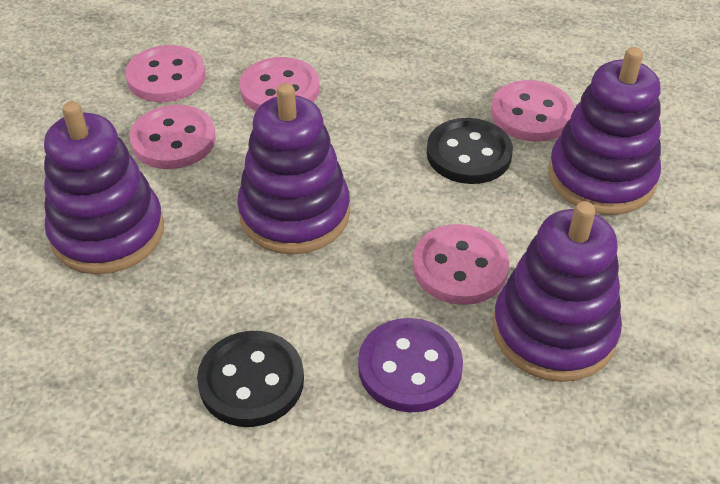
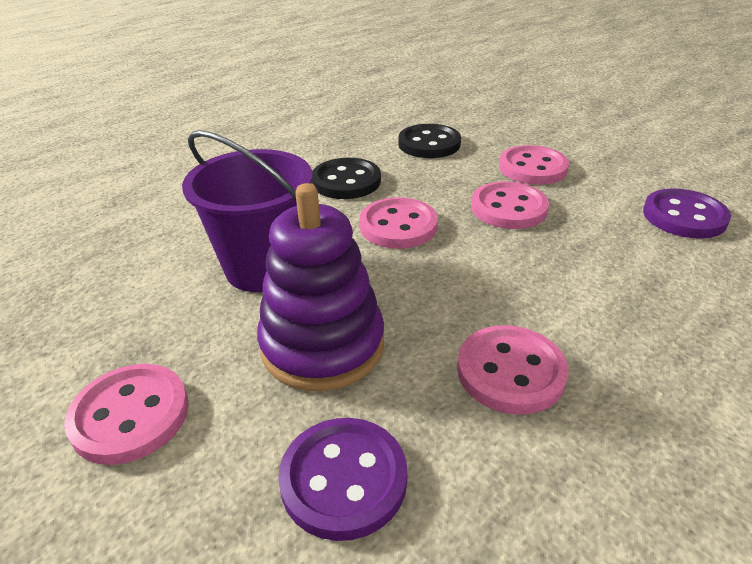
purple bucket: 0 -> 1
purple button: 1 -> 2
purple stacking toy: 4 -> 1

